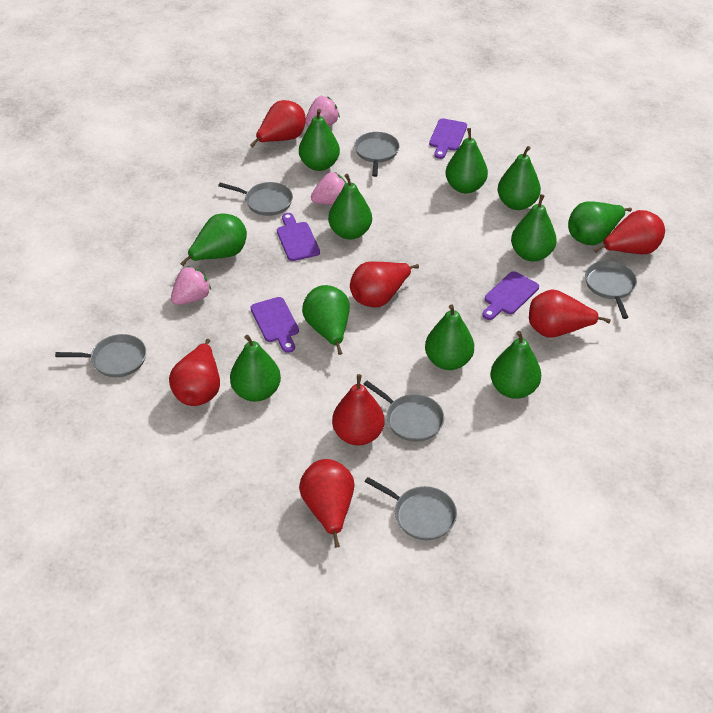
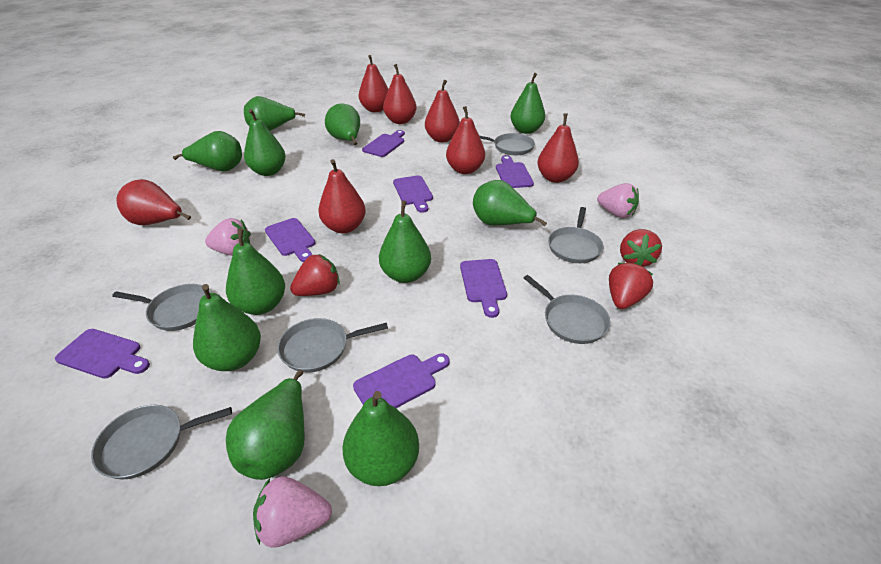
purple cutting board: 4 -> 7
red strawberry: 0 -> 3

